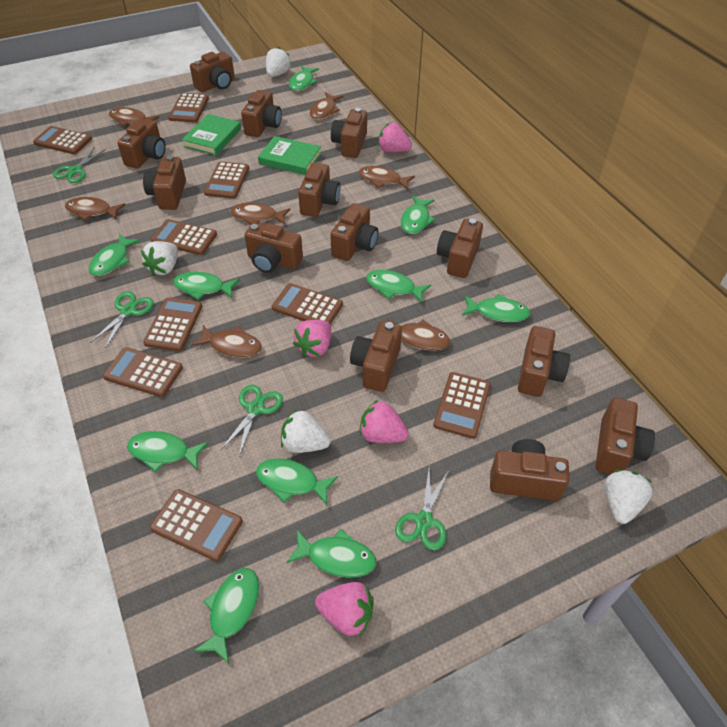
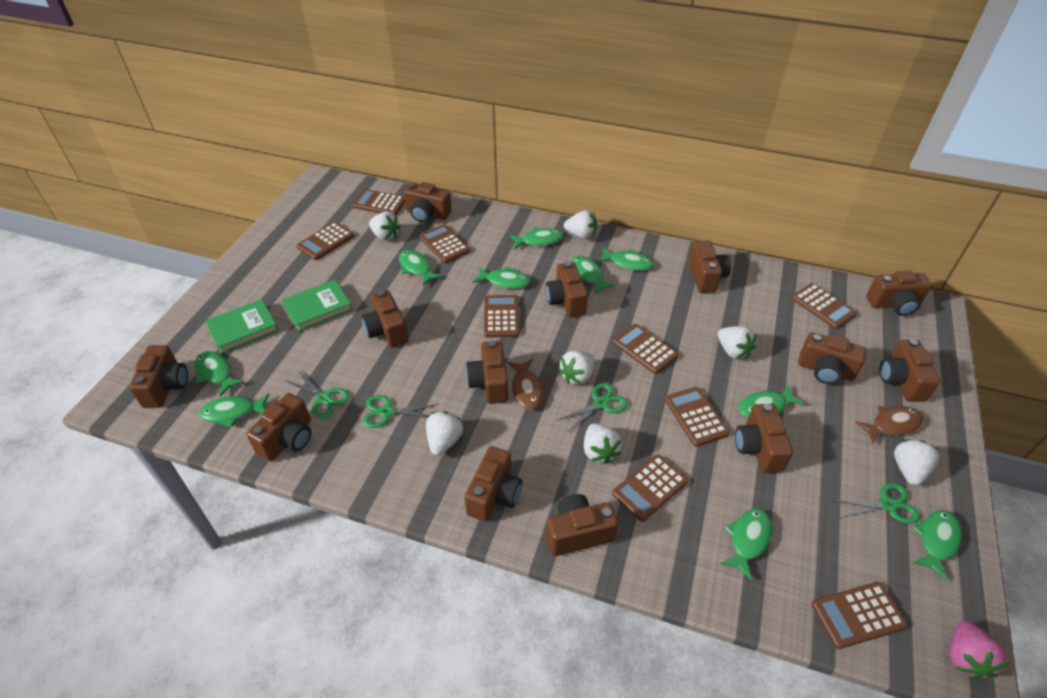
brown fish: 7 -> 2
pink strawberry: 4 -> 1
white strawberry: 4 -> 7

